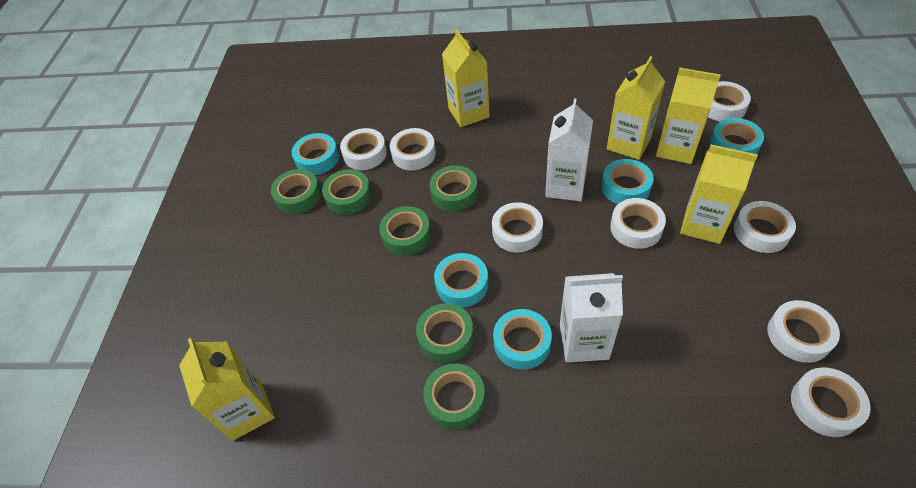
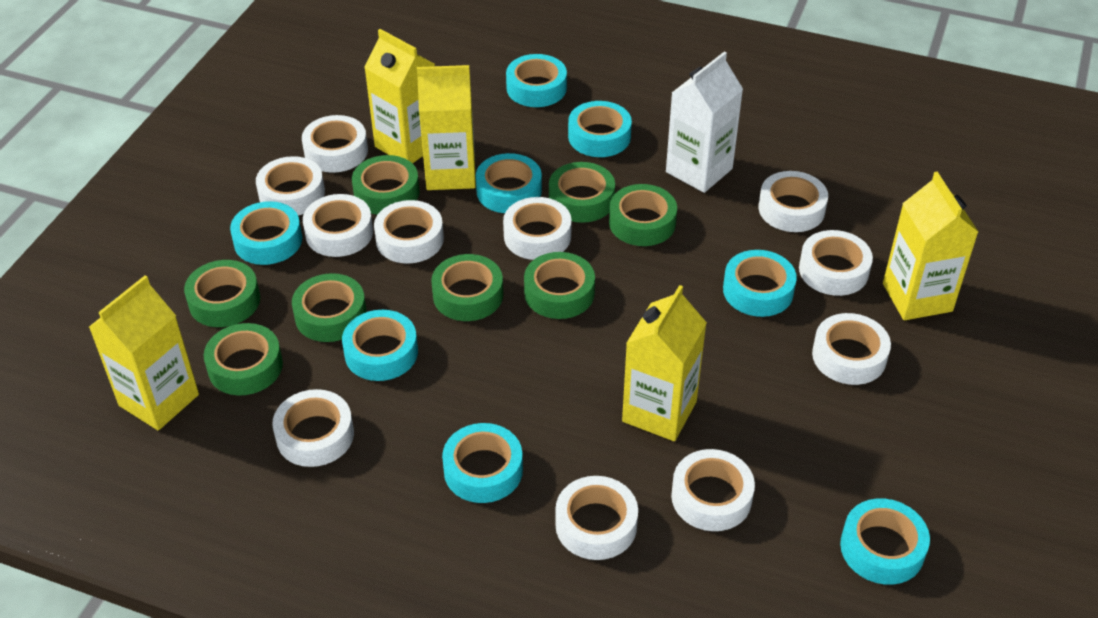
green tape: 6 -> 8
turquoise tape: 5 -> 8
white carton: 2 -> 1
white tape: 8 -> 11

